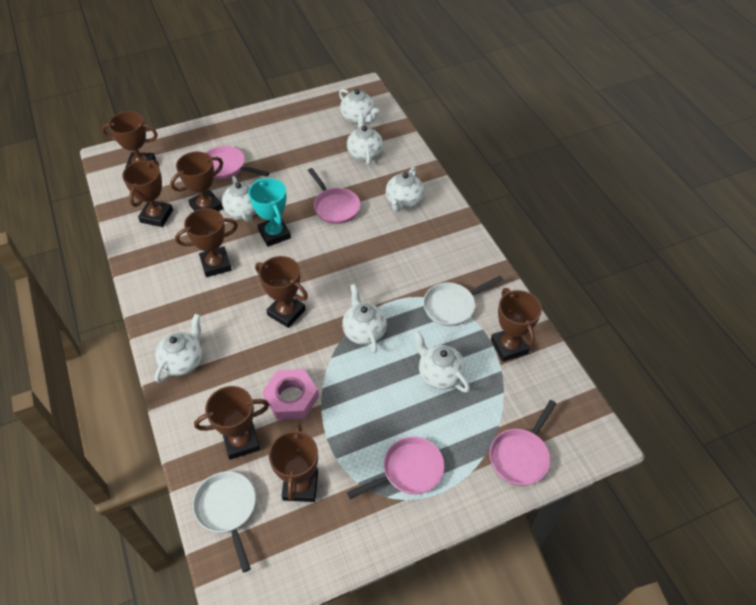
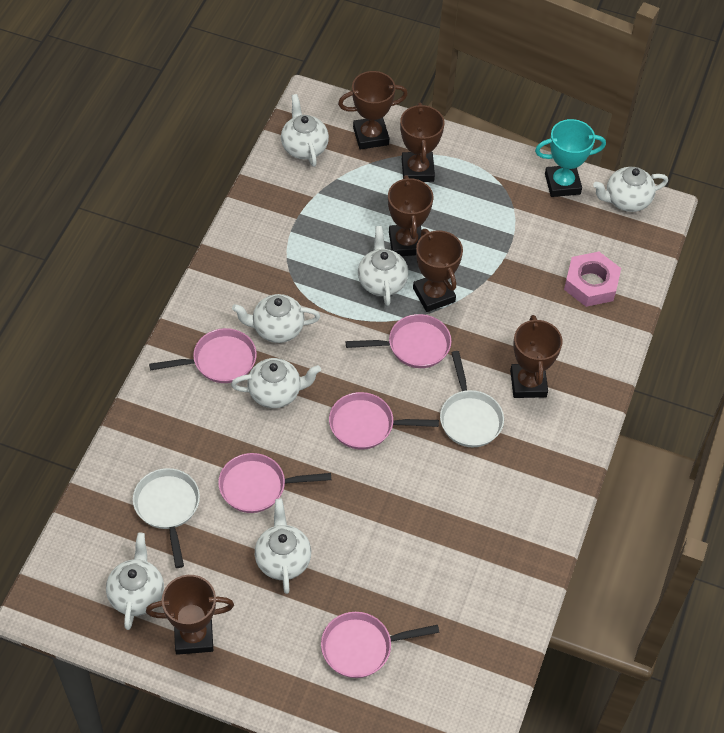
brown trophy: 8 -> 6
pink pan: 4 -> 5

